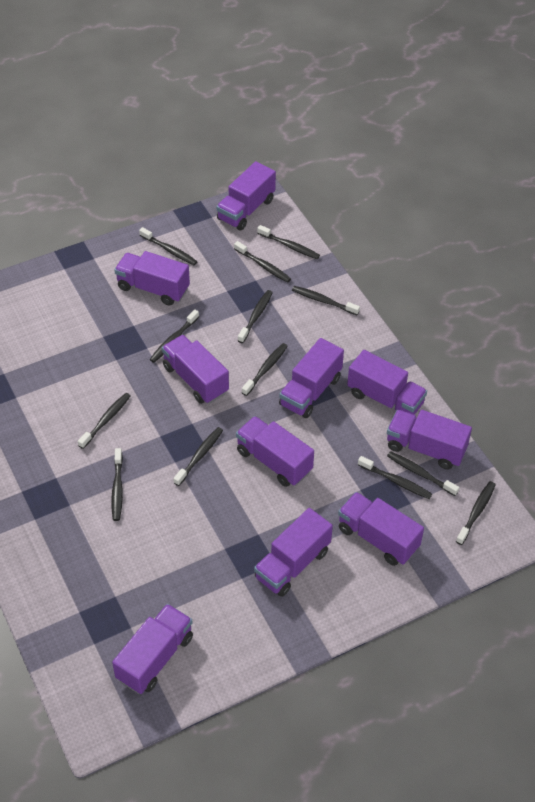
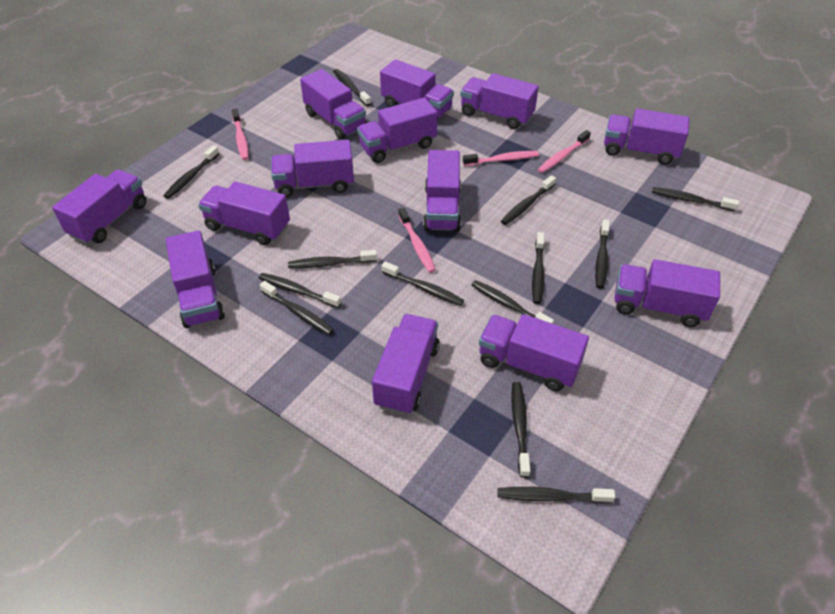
pink toothbrush: 0 -> 4
purple truck: 10 -> 13

